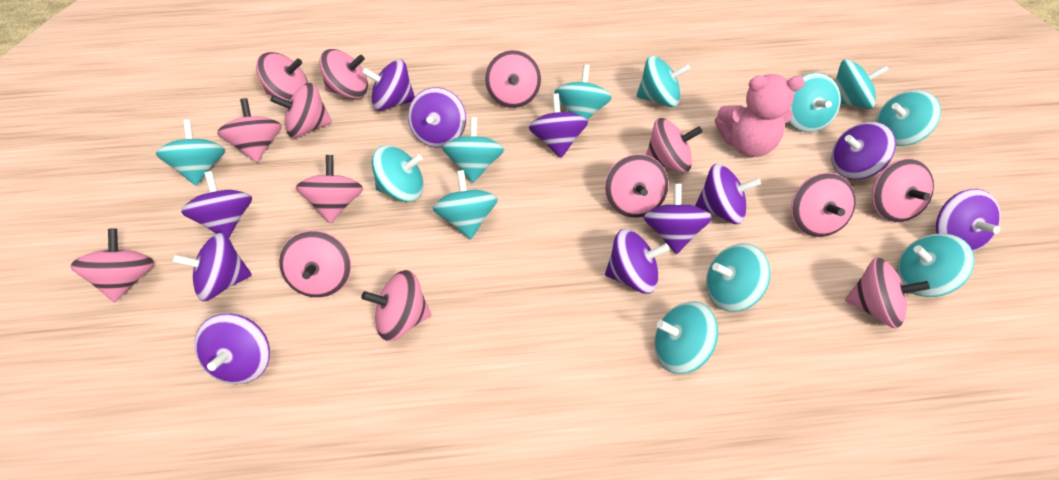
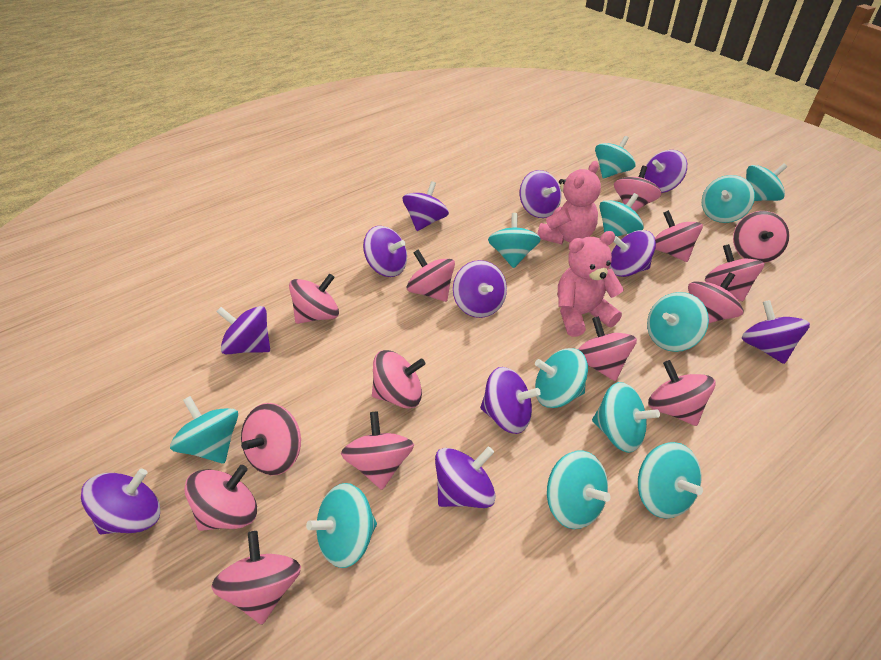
pink teddy bear: 1 -> 2

